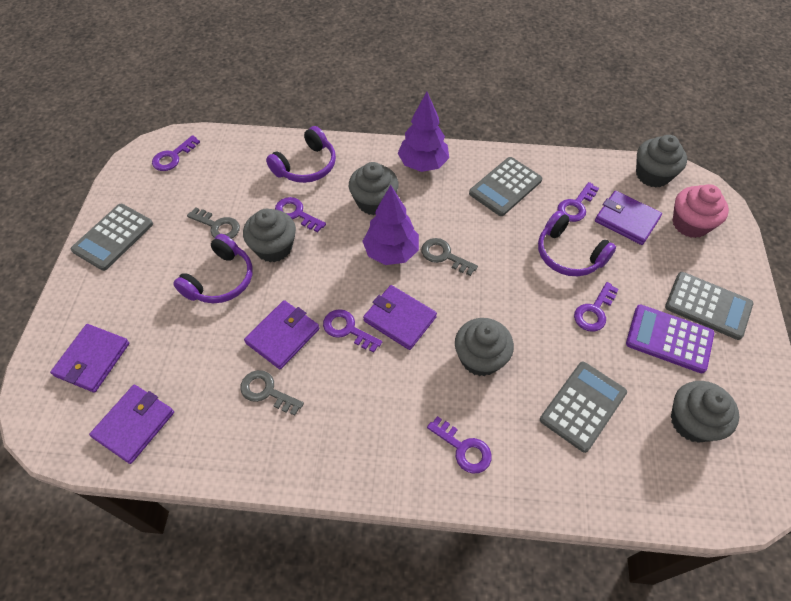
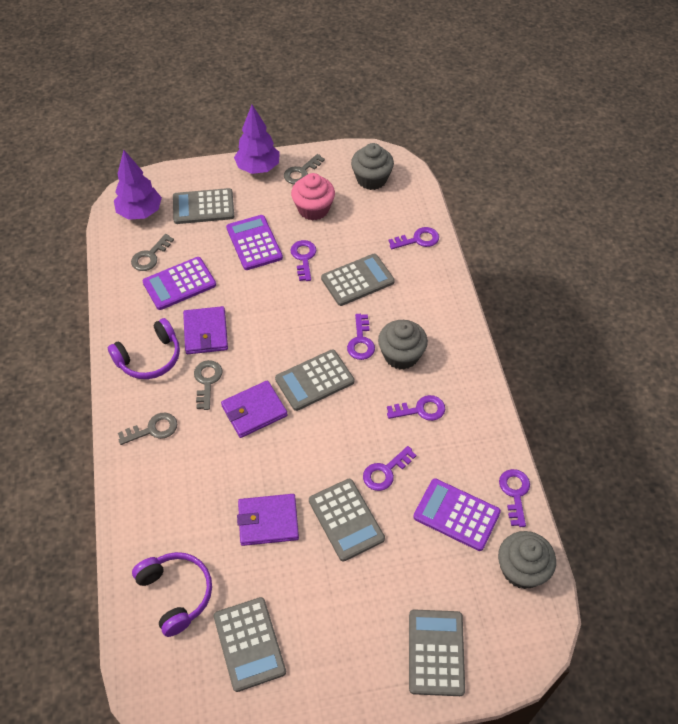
grey calculator: 4 -> 6
grey cupcake: 5 -> 3
grey key: 3 -> 4
purple calculator: 1 -> 3
purple headphones: 3 -> 2
purple wallet: 5 -> 3

